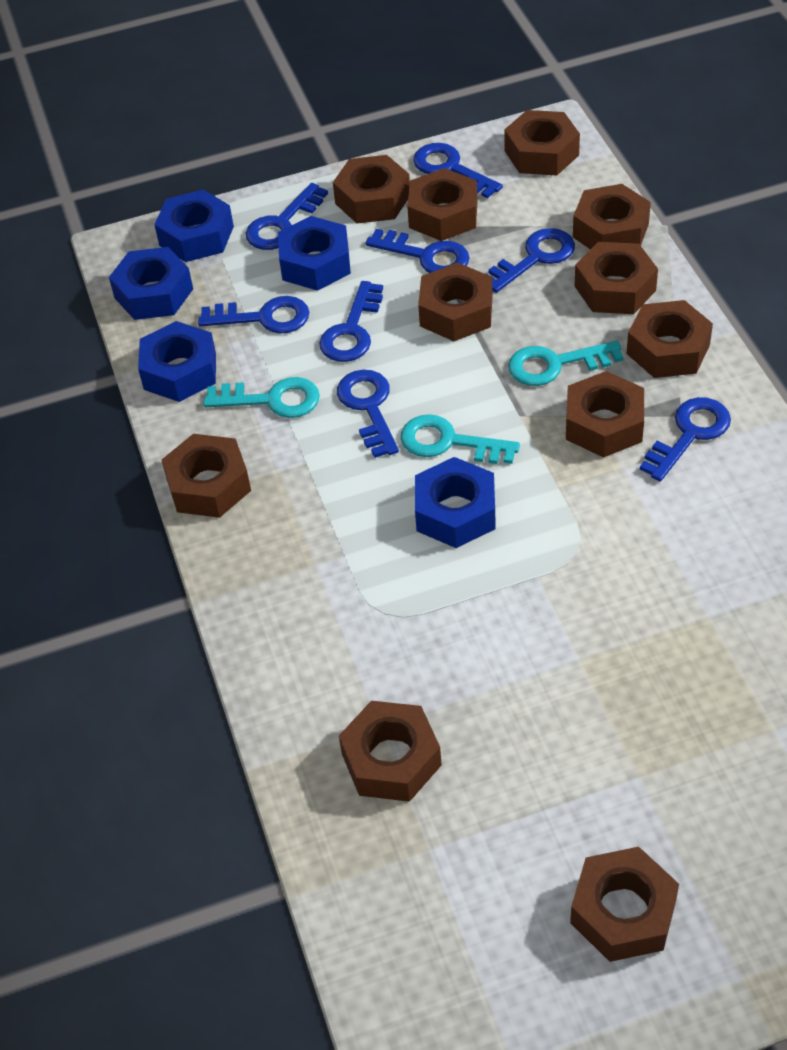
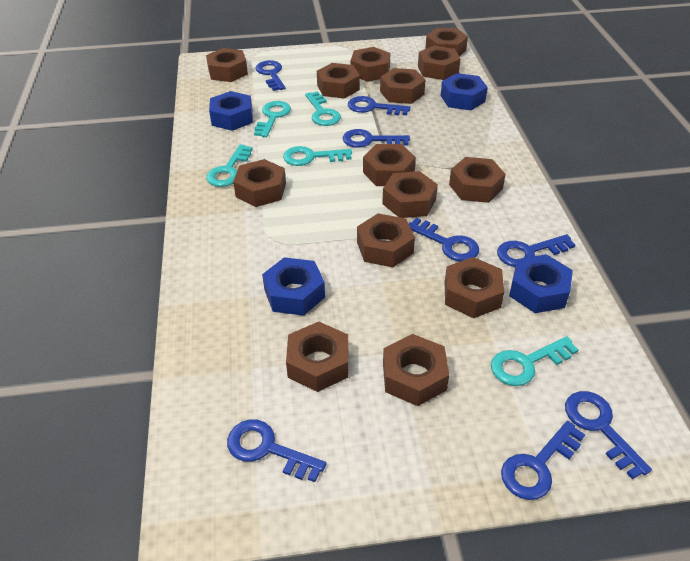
blue nut: 5 -> 4
brown nut: 11 -> 14
turquoise key: 3 -> 5

